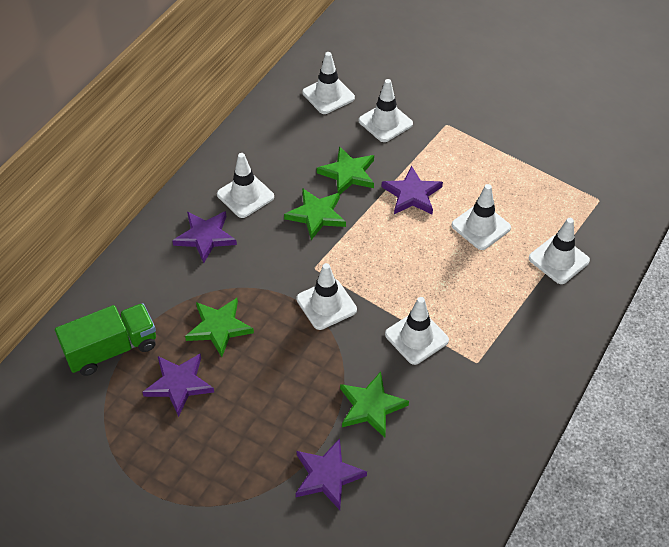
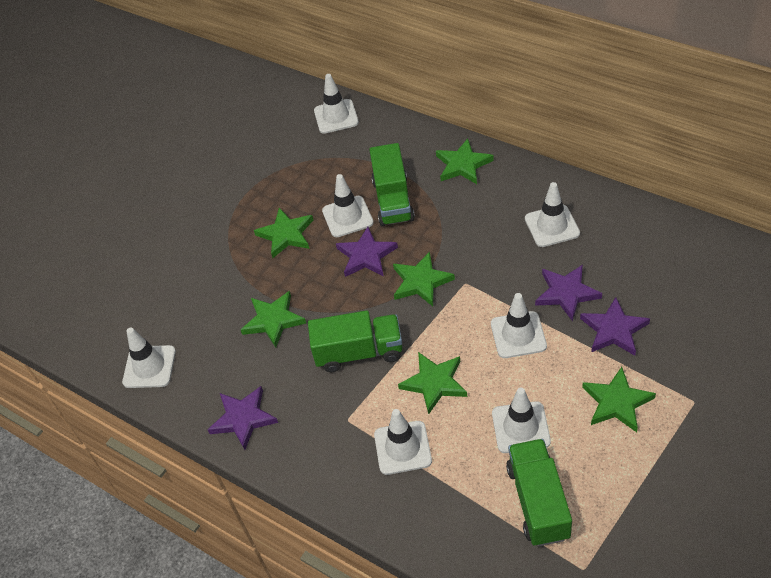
green star: 4 -> 6
green truck: 1 -> 3

